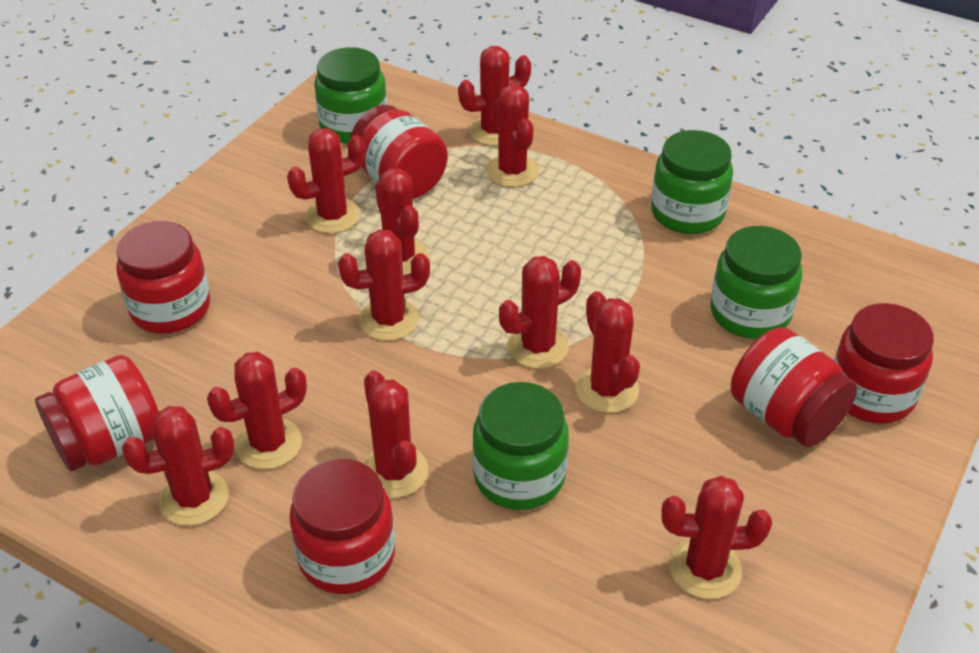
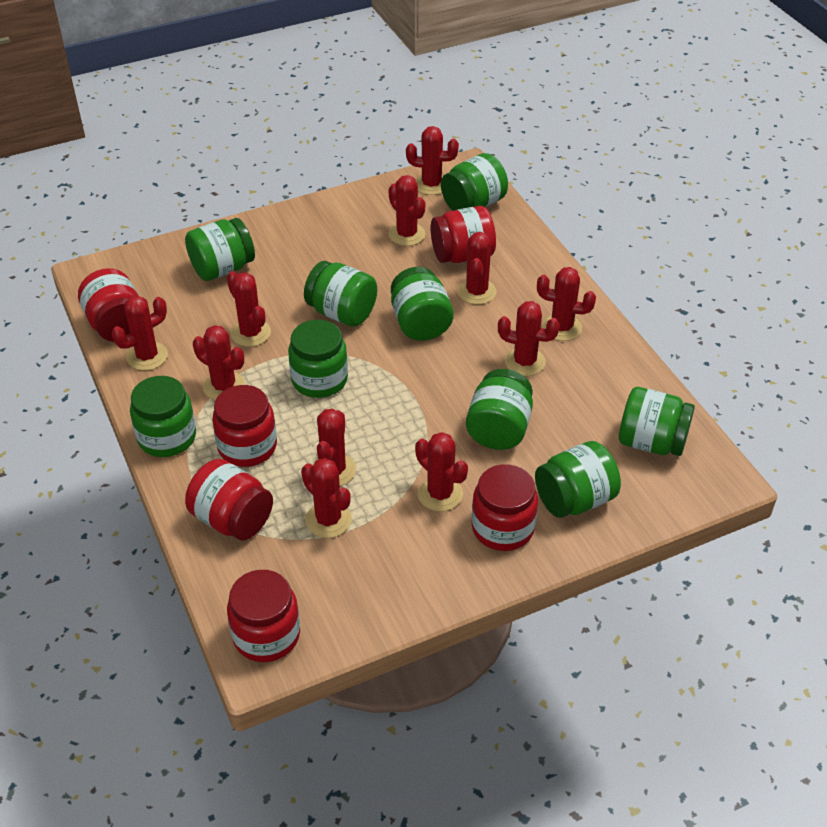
green jar: 4 -> 9

